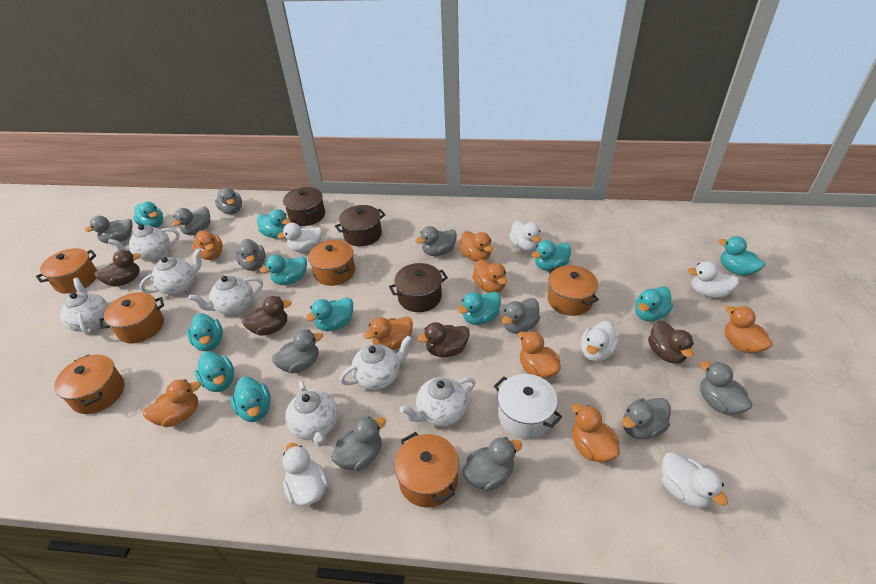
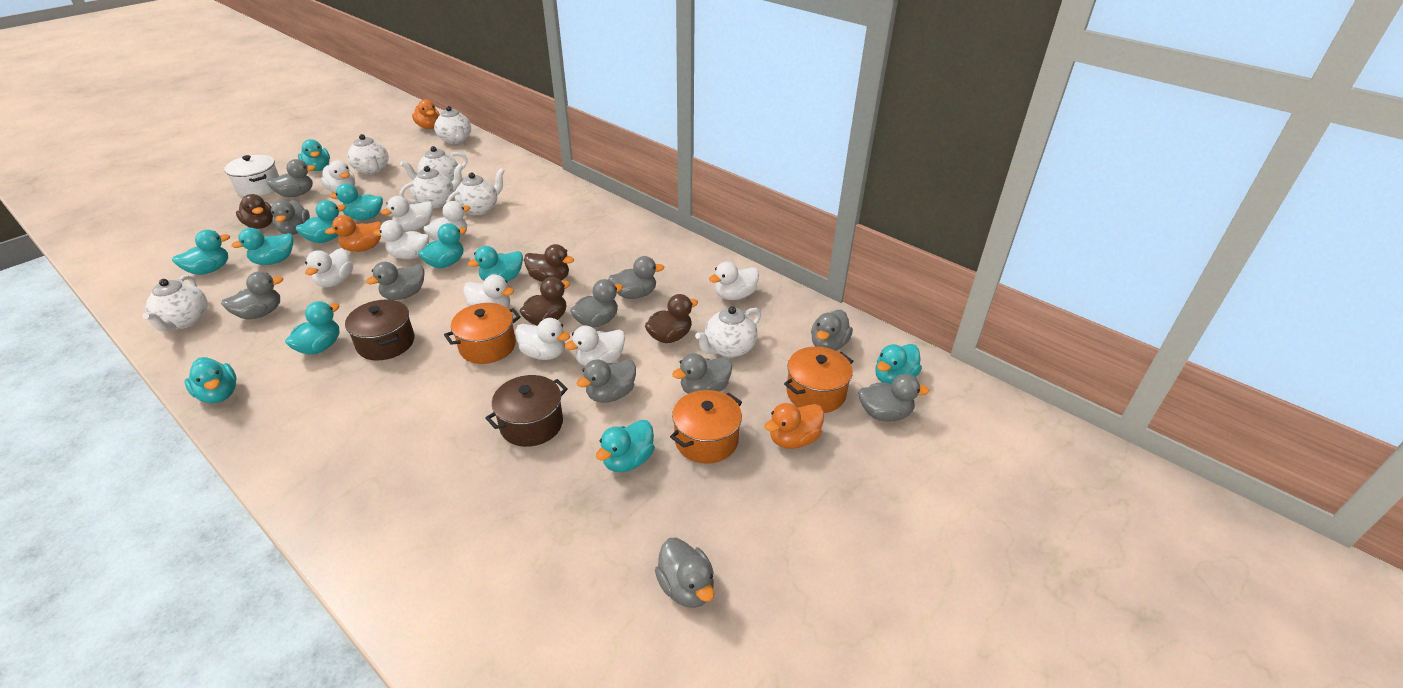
brown pot: 3 -> 2
orange duck: 8 -> 3
orange pot: 6 -> 3
white duck: 6 -> 9

